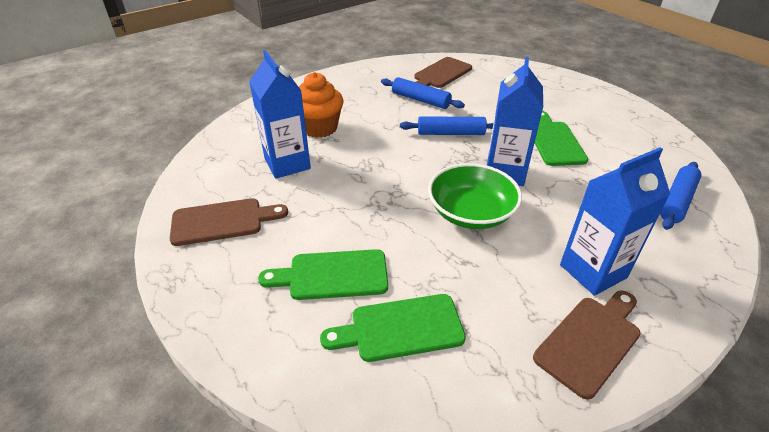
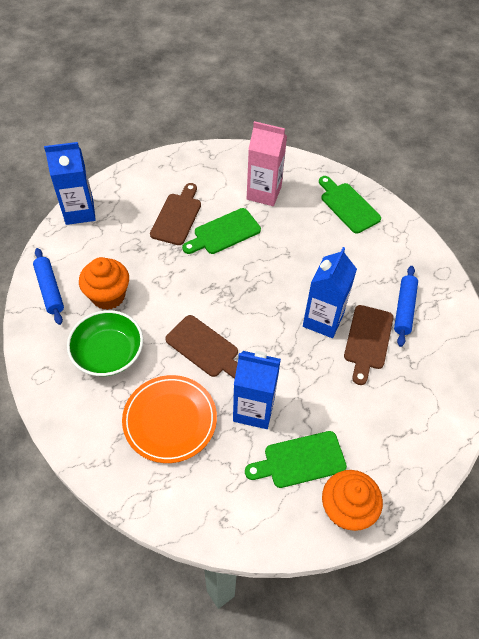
blue rolling pin: 3 -> 2
orange cupcake: 1 -> 2
orange plate: 0 -> 1
pink carton: 0 -> 1

